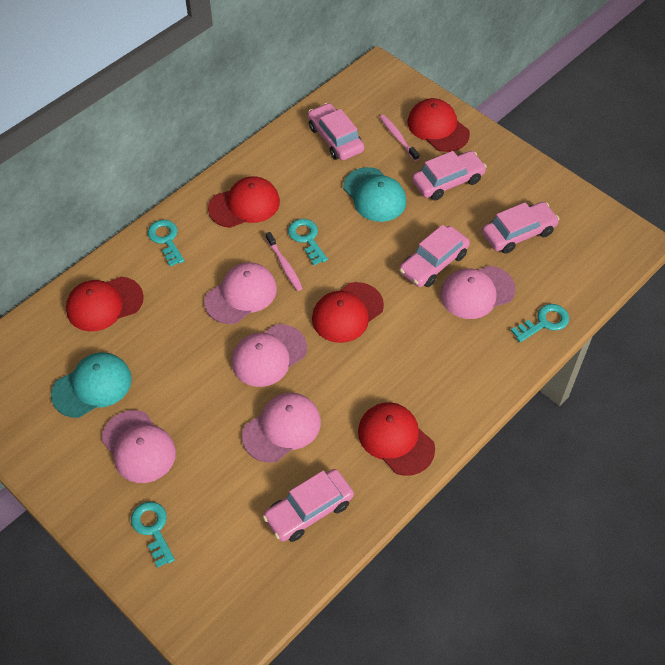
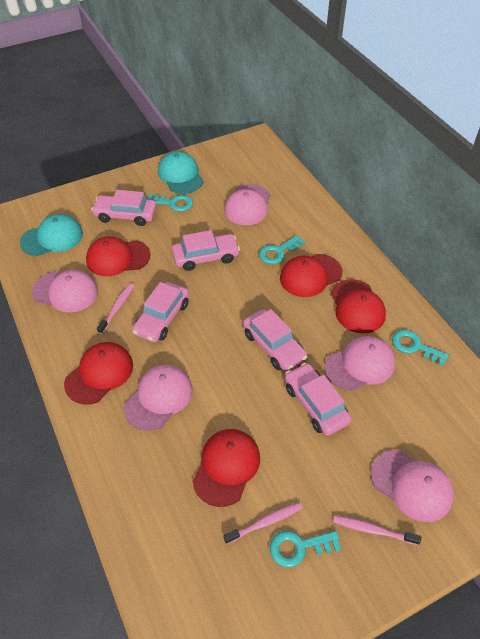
pink toothbrush: 2 -> 3

